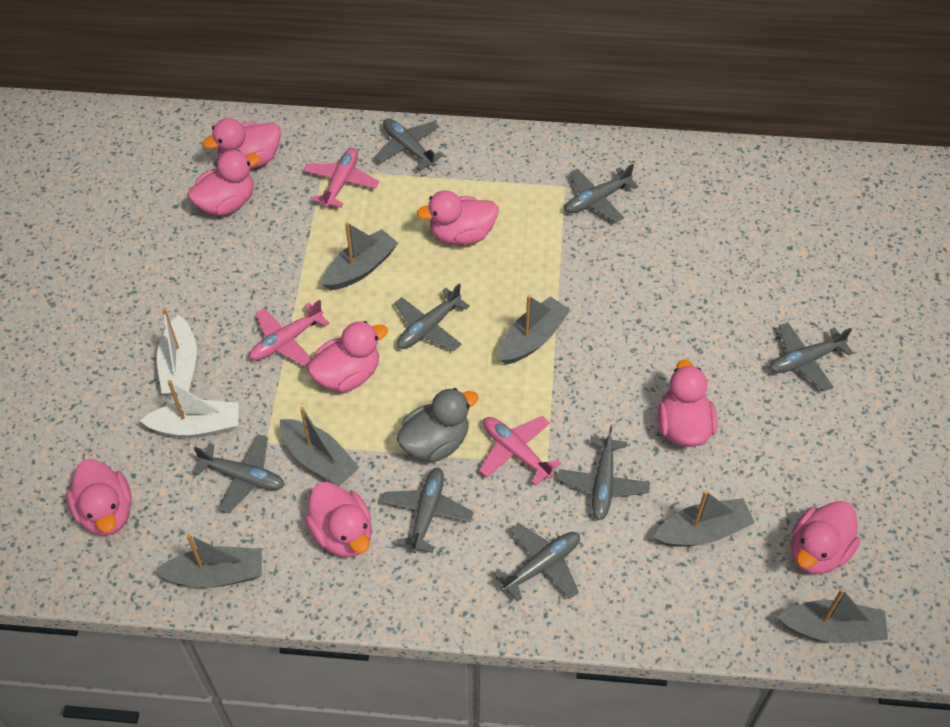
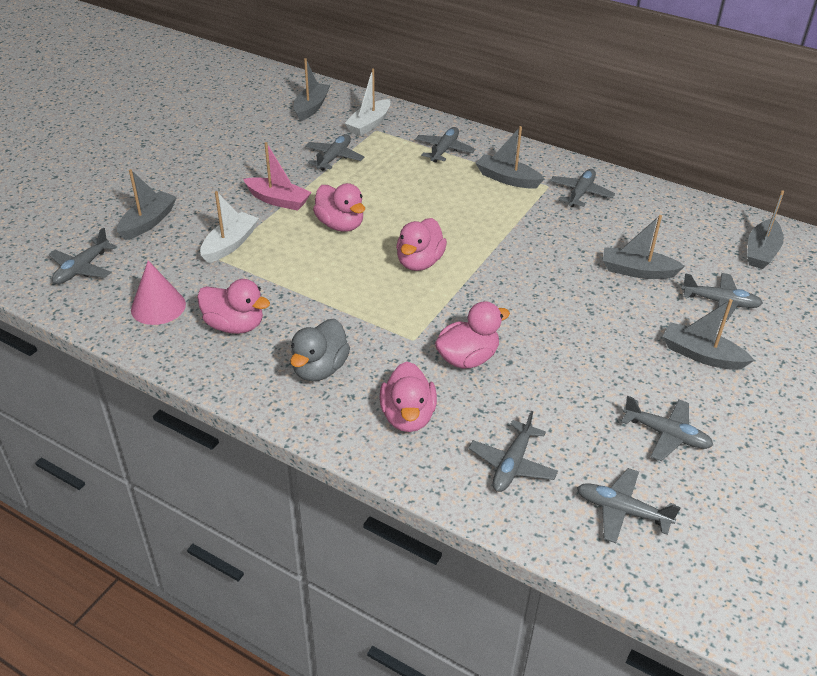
pink boat: 0 -> 1
pink cone: 0 -> 1
pink duck: 8 -> 5
pink plane: 3 -> 0

